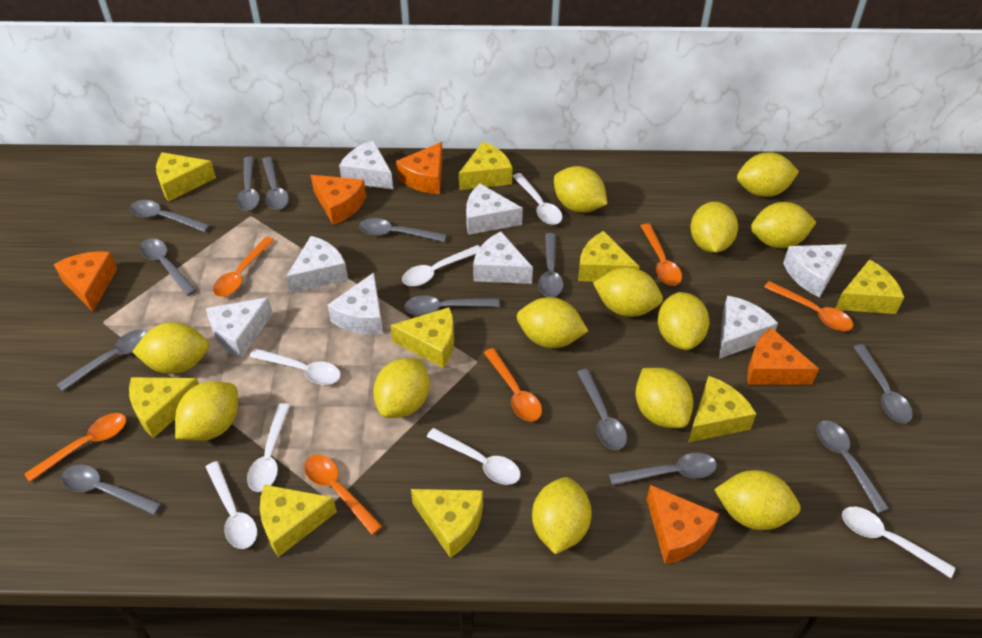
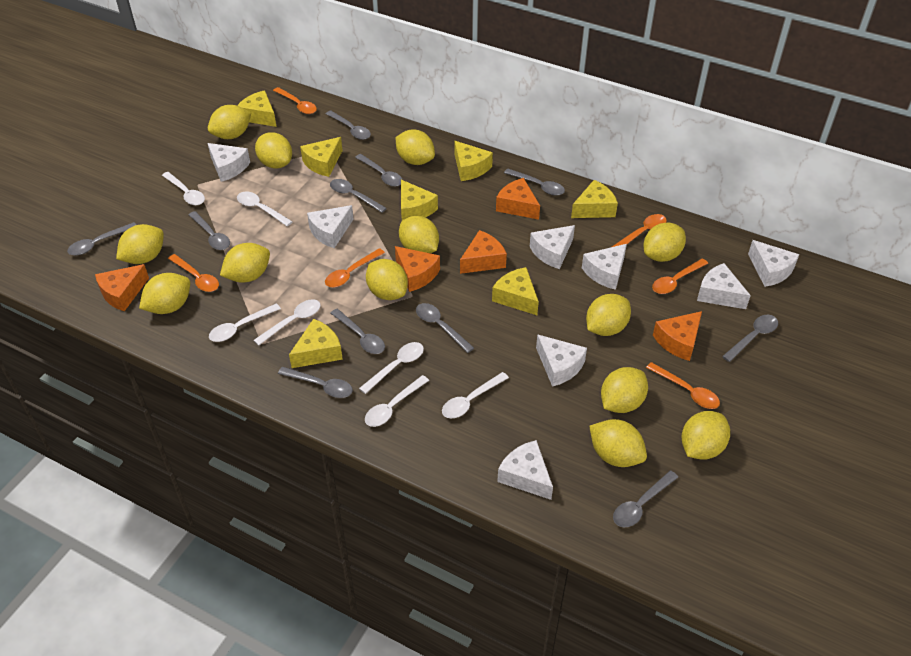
grey spoon: 13 -> 11
yellow cheese: 9 -> 7

